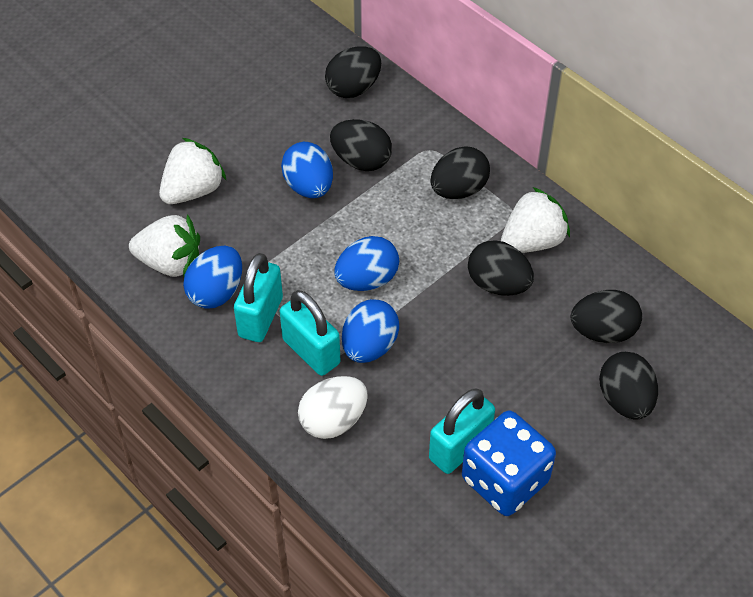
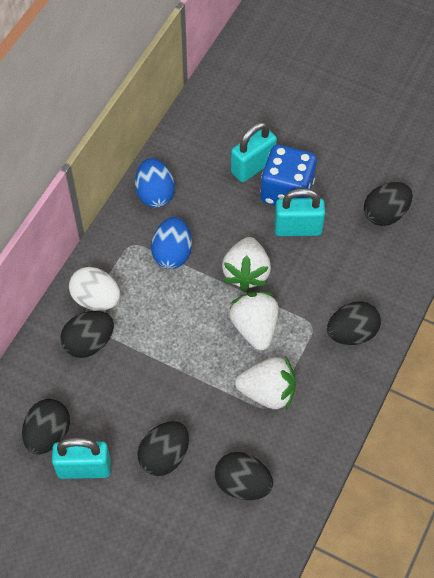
blue egg: 4 -> 2

